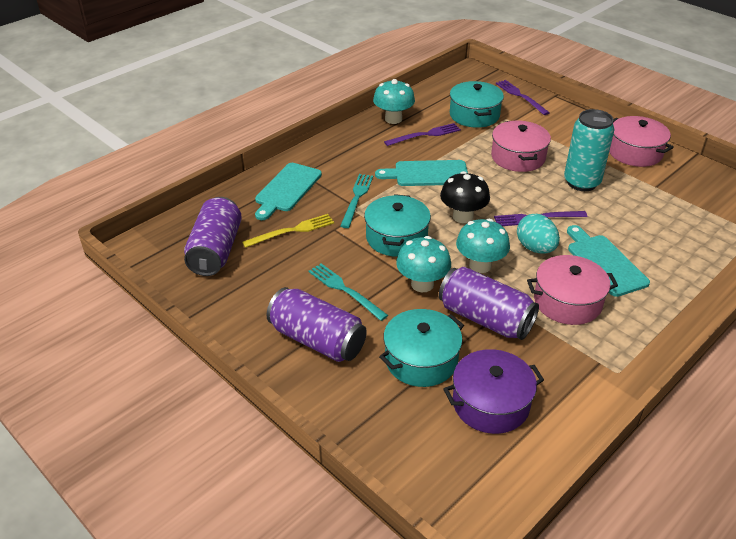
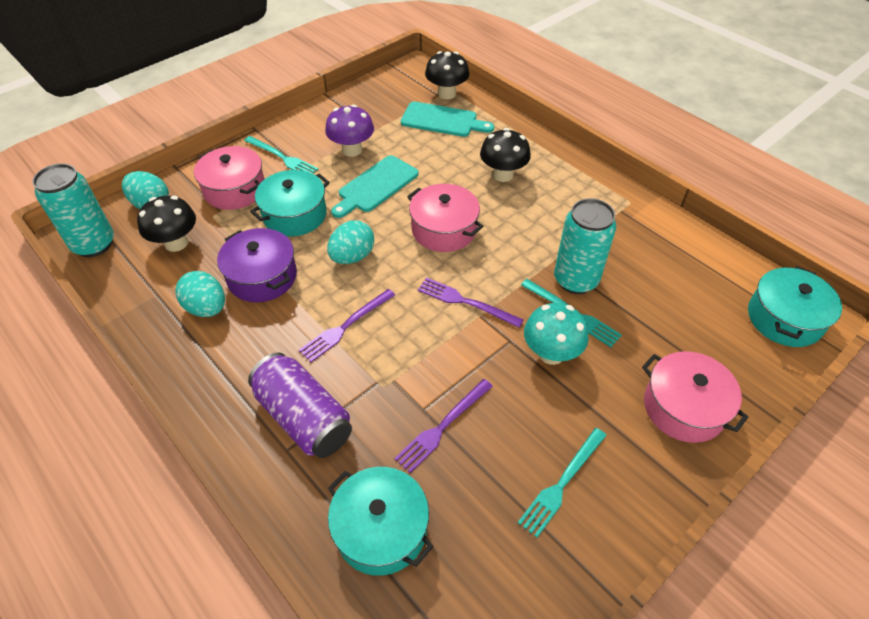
black mushroom: 1 -> 3
purple can: 3 -> 1
purple mushroom: 0 -> 1
turquoise can: 1 -> 2
turquoise cutting board: 3 -> 2
turquoise egg: 1 -> 3
turquoise fork: 2 -> 3
turquoise mushroom: 3 -> 1
yellow fork: 1 -> 0

